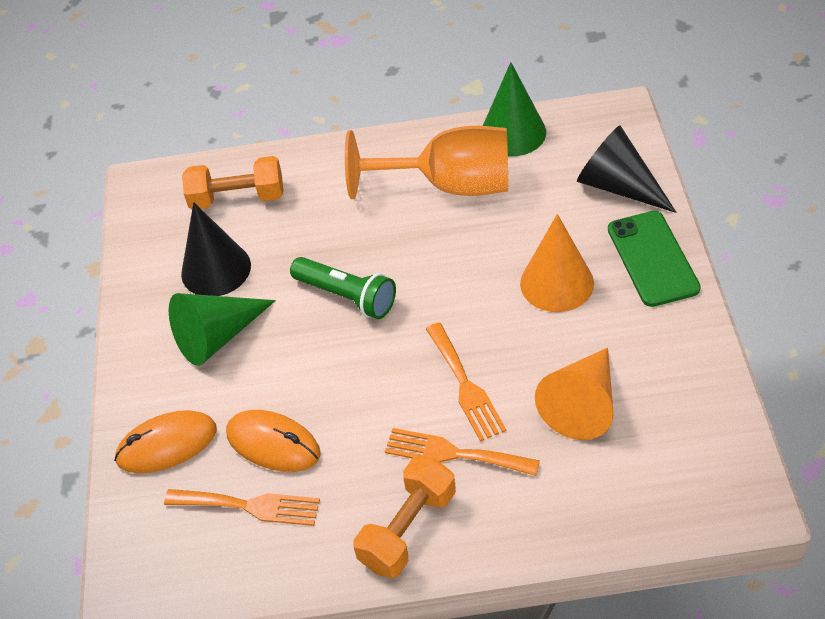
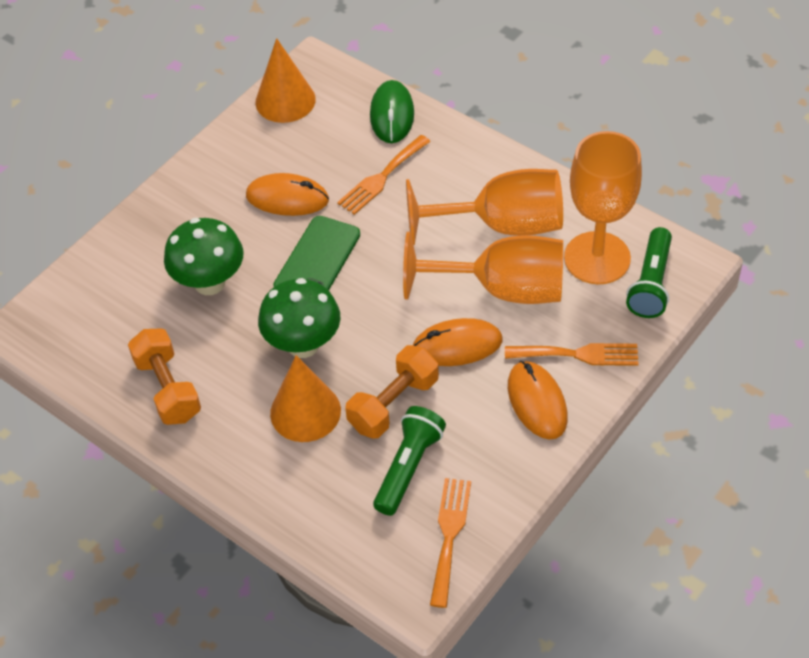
black cone: 2 -> 0
green cone: 2 -> 0
green flashlight: 1 -> 2
green mouse: 0 -> 1
green mushroom: 0 -> 2
orange goblet: 1 -> 3
orange mouse: 2 -> 3

